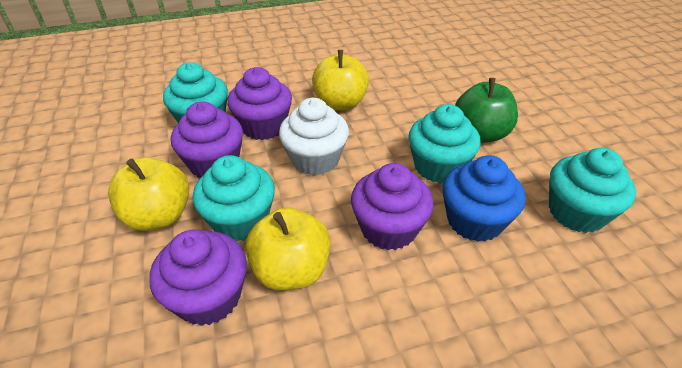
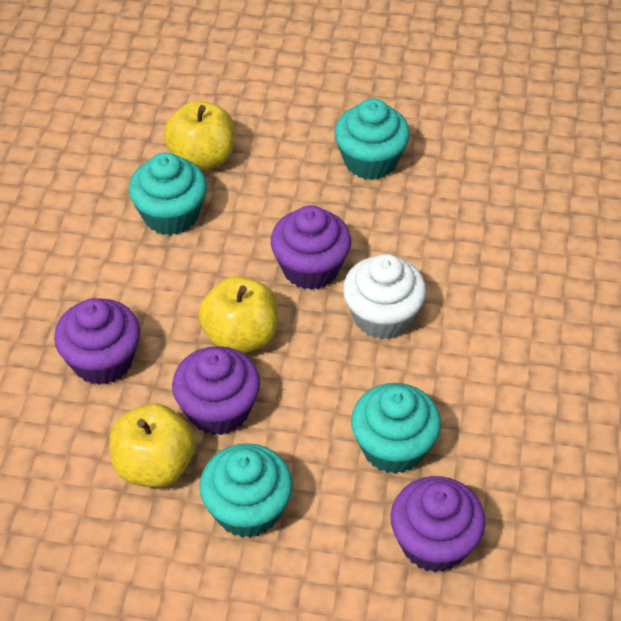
blue cupcake: 1 -> 0
green apple: 1 -> 0

